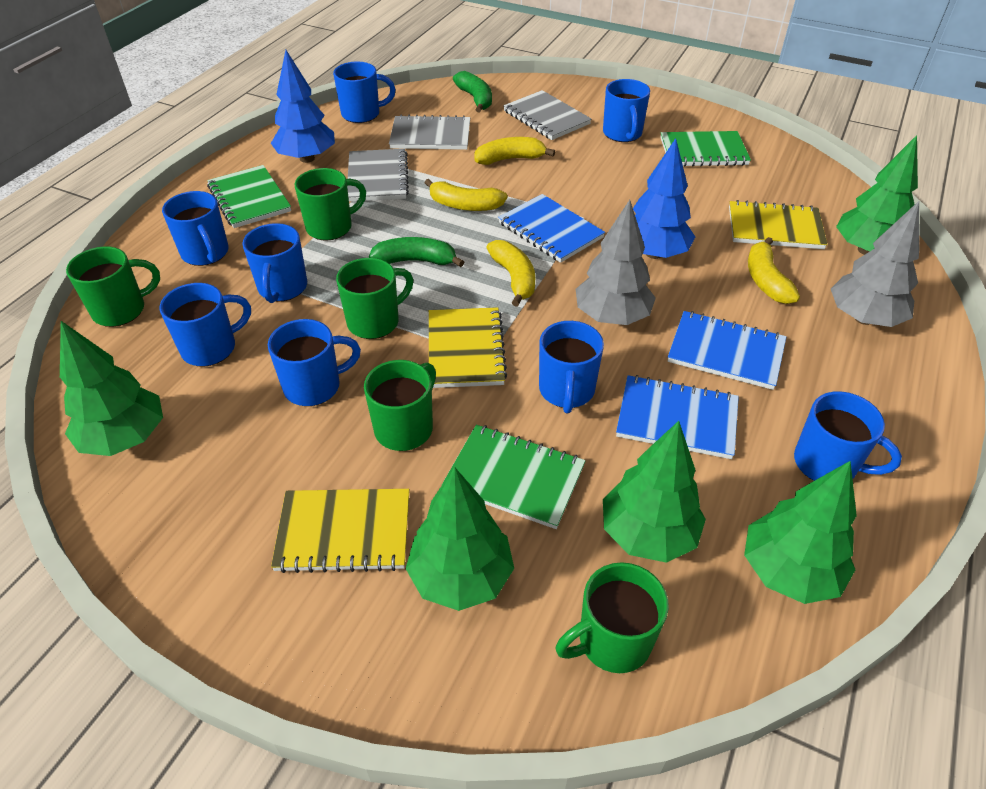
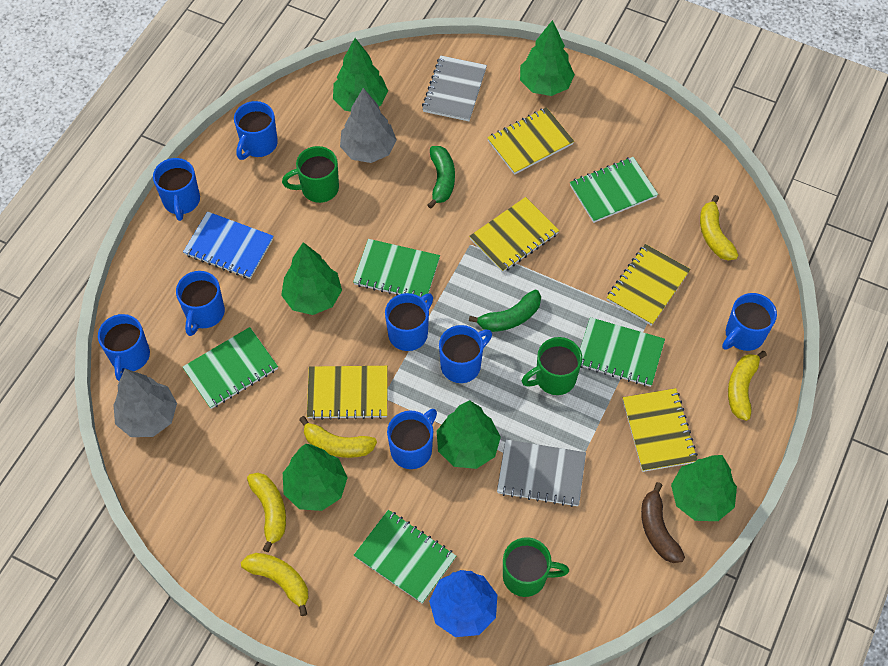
blue notebook: 3 -> 1
blue tree: 2 -> 1
brown banana: 0 -> 1
green mug: 5 -> 3
green notebook: 3 -> 5
green tree: 5 -> 6
grey notebook: 3 -> 2
yellow banana: 4 -> 5
yellow notebook: 3 -> 5

